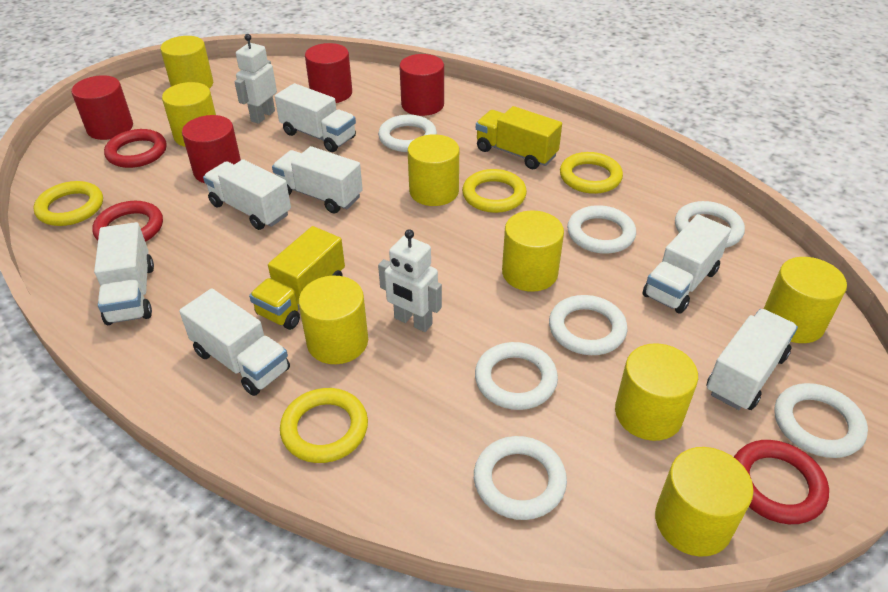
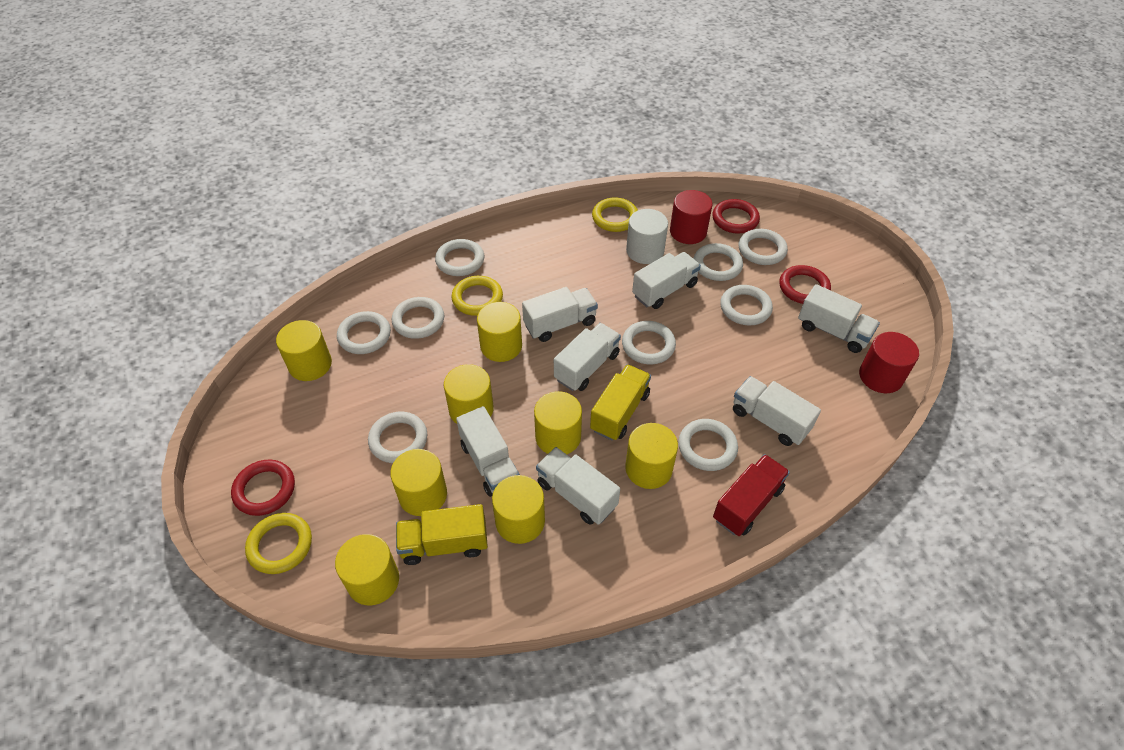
red cylinder: 4 -> 2
red truck: 0 -> 1
white cylinder: 0 -> 1
white ring: 7 -> 9
white robot: 2 -> 0
yellow ring: 4 -> 3

